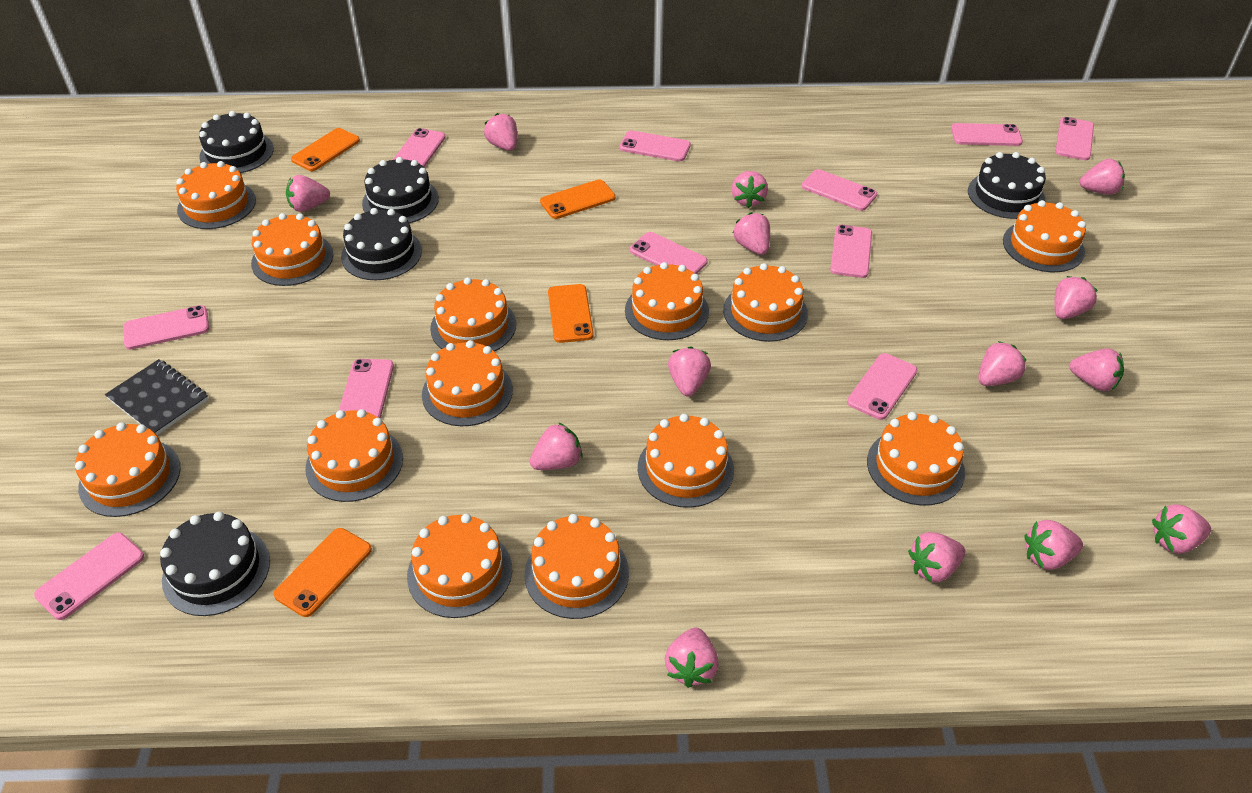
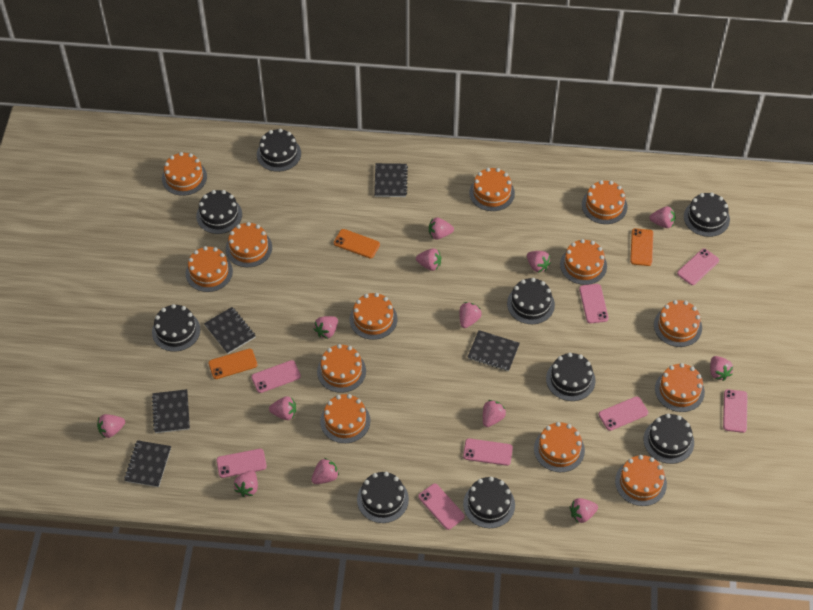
black cake: 5 -> 9
black notebook: 1 -> 5
orange phone: 4 -> 3
pink phone: 11 -> 8
pink strawberry: 14 -> 13

